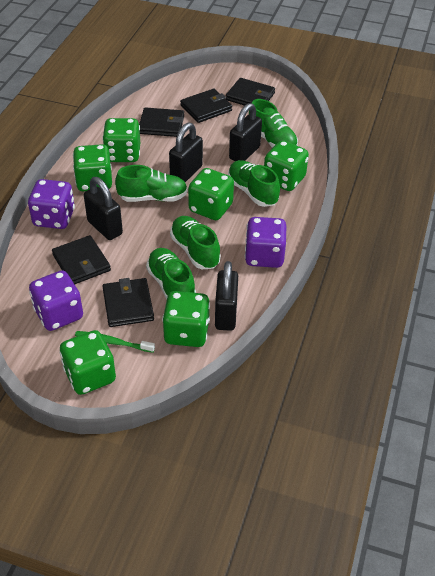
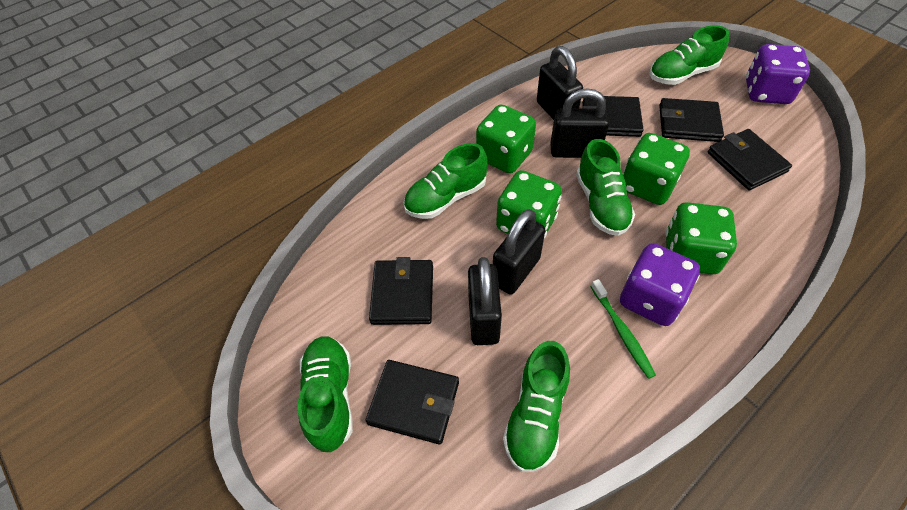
green dice: 6 -> 4
purple dice: 3 -> 2

